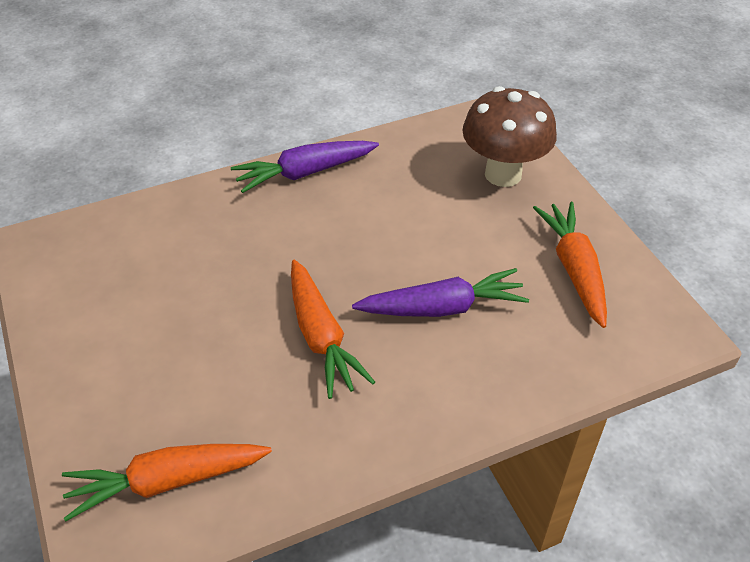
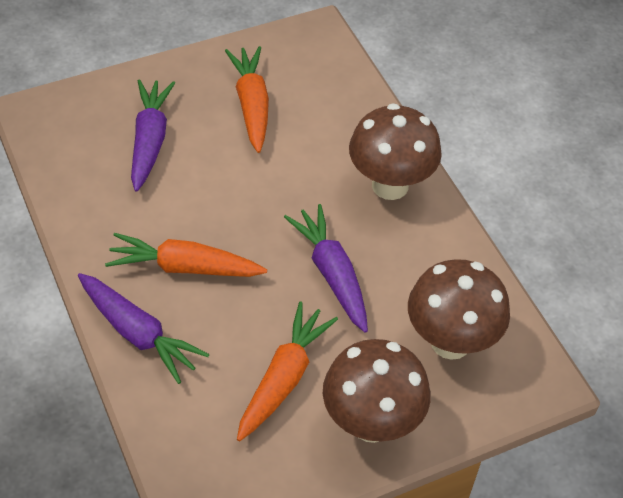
brown mushroom: 1 -> 3
purple carrot: 2 -> 3

